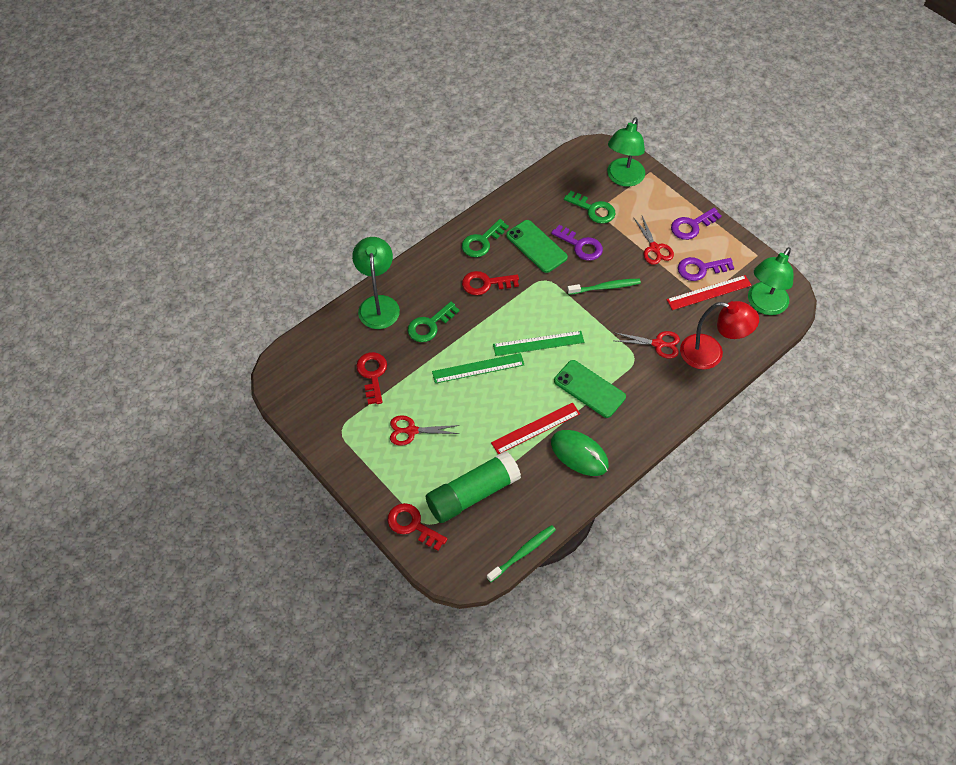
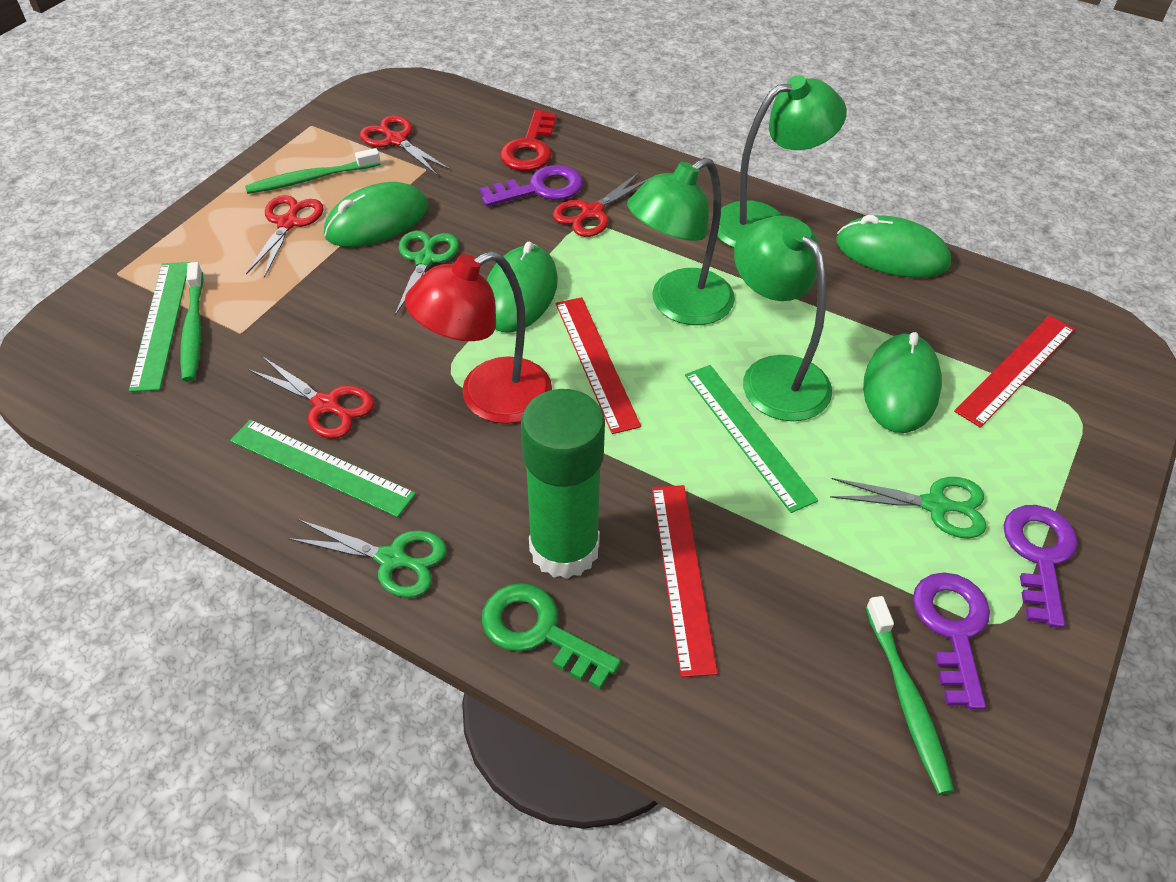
green key: 3 -> 1
green mouse: 1 -> 4
green phone: 2 -> 0
green ruler: 2 -> 3
green scissors: 0 -> 3
green toothbrush: 2 -> 3
red key: 3 -> 1
red ruler: 2 -> 3
red scissors: 3 -> 4

